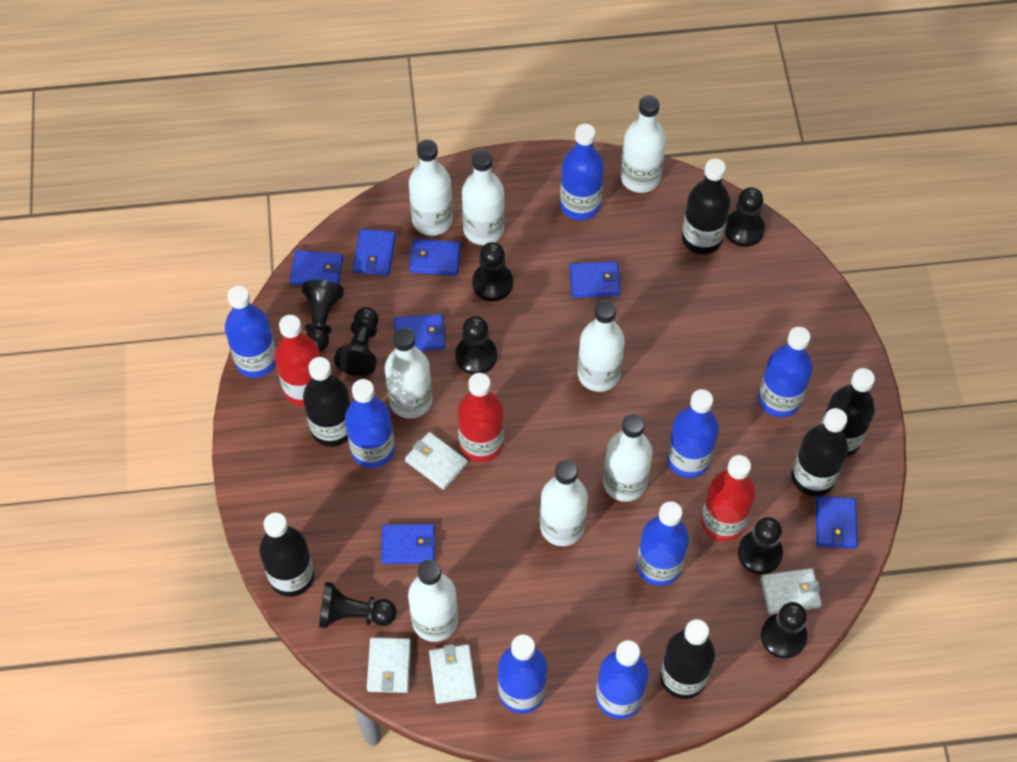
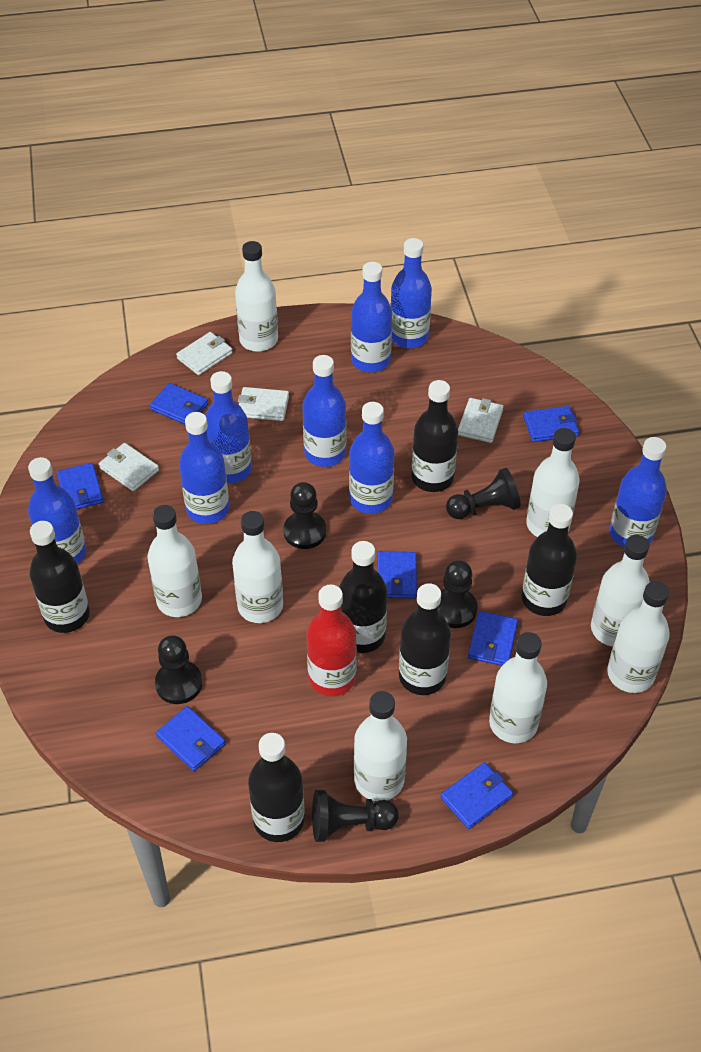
black pawn: 8 -> 5
red bottle: 3 -> 1

